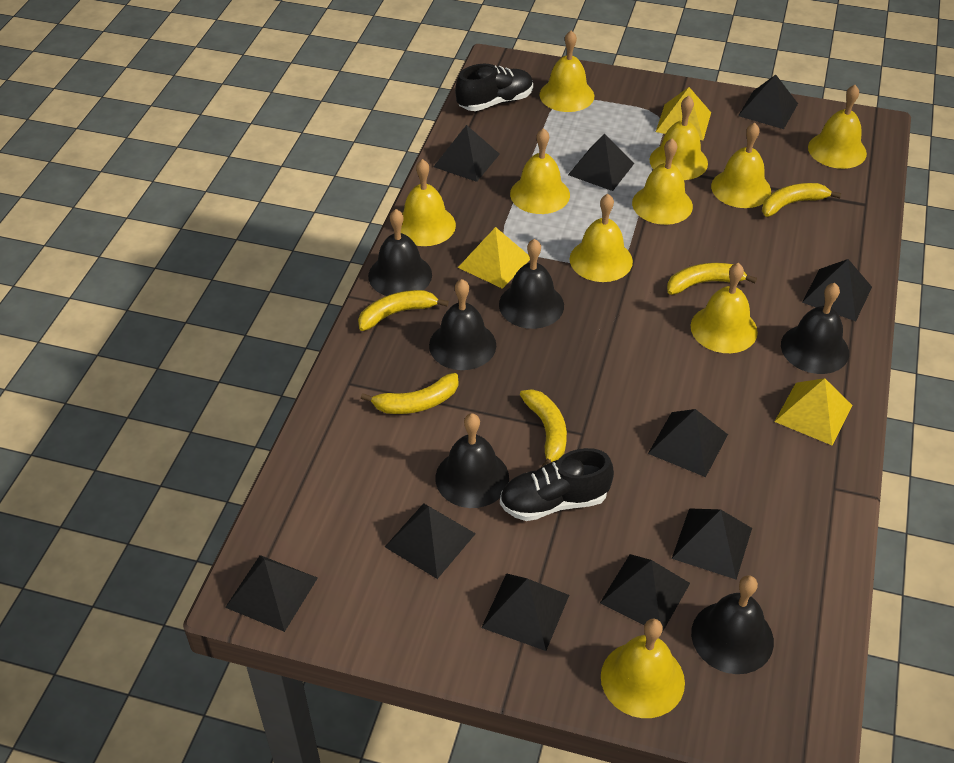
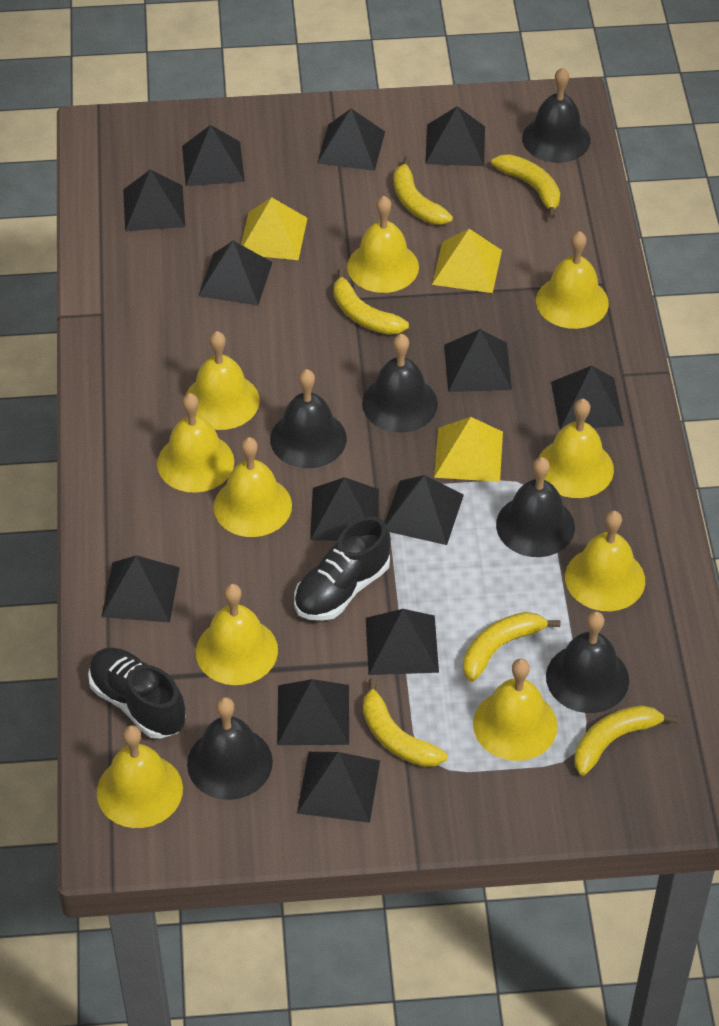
black pyramid: 10 -> 13
yellow banana: 5 -> 6

